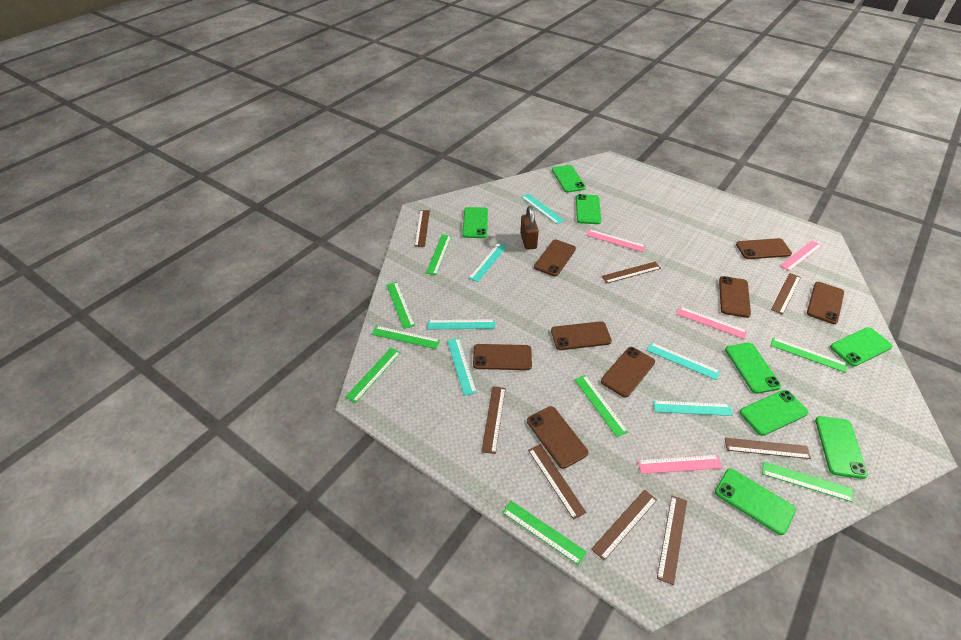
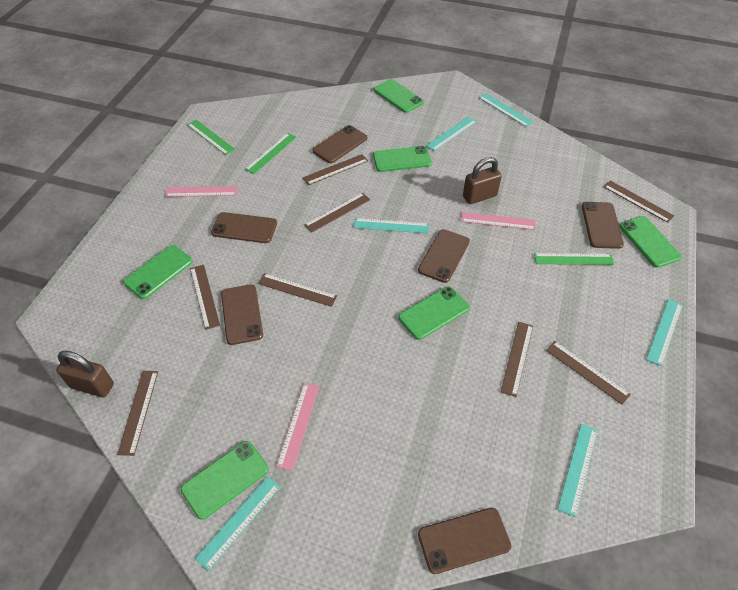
brown padlock: 1 -> 2
brown phone: 8 -> 6
green phone: 8 -> 6
green ruler: 8 -> 3
pink ruler: 4 -> 3

